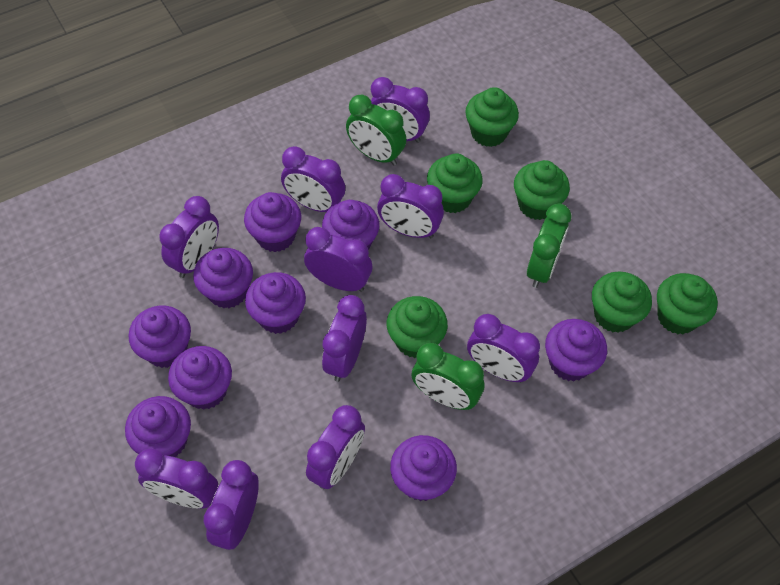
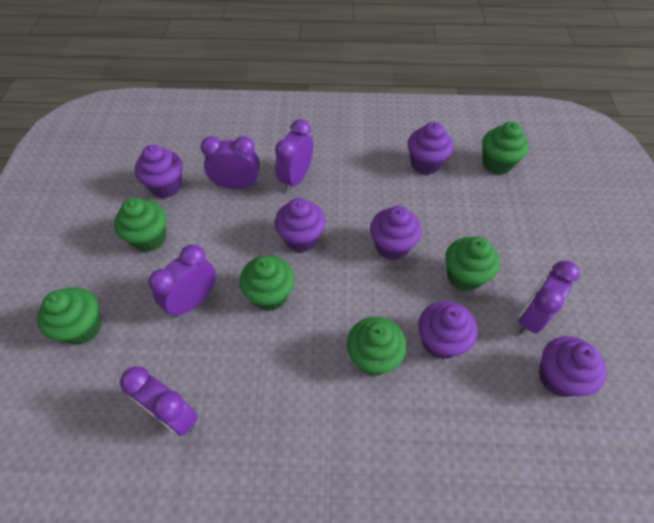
green clock: 3 -> 0
purple clock: 10 -> 5
purple cupcake: 9 -> 6

